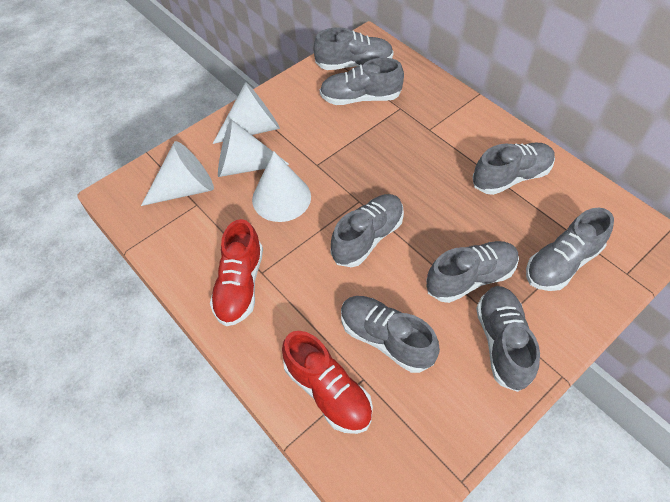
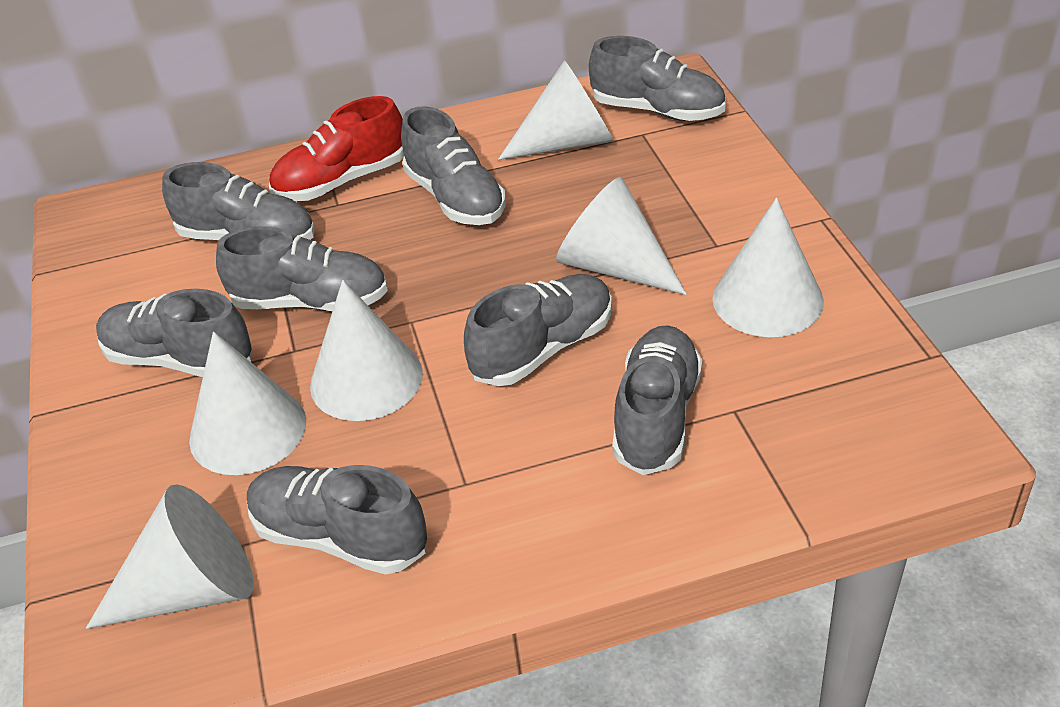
red shoe: 2 -> 1
white cone: 4 -> 6

